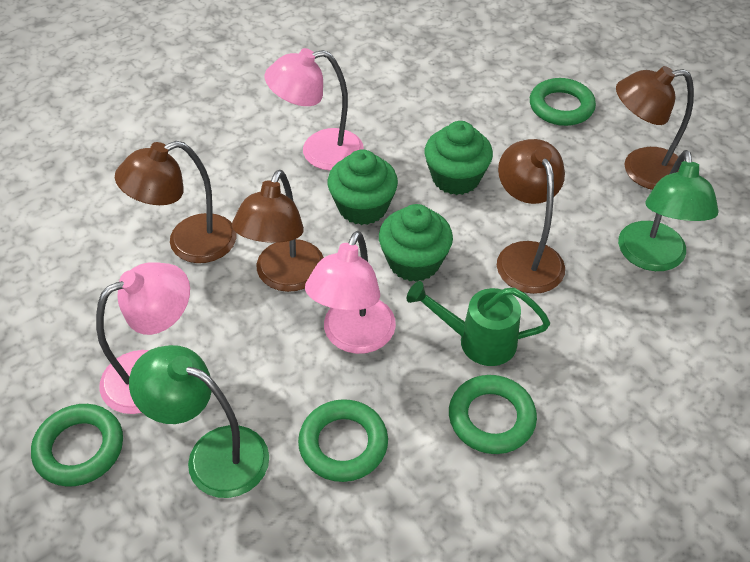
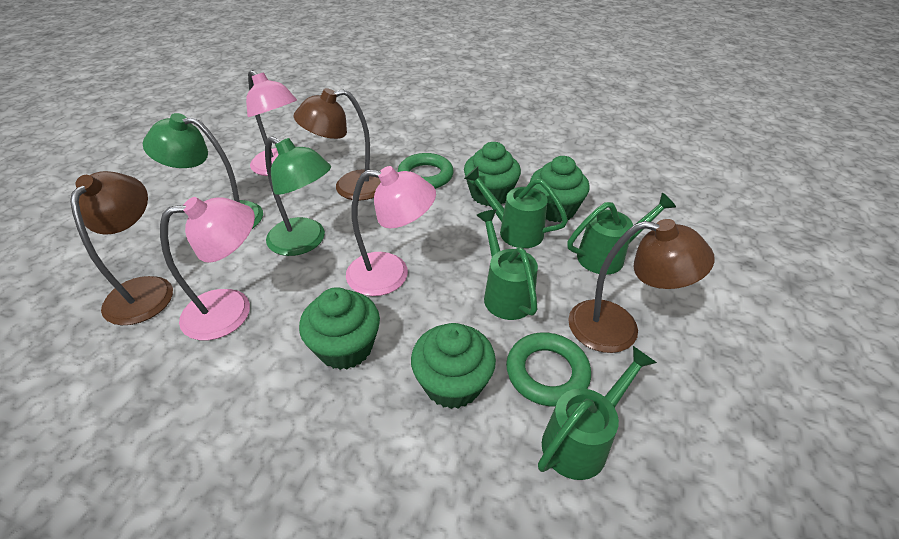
brown lamp: 4 -> 3
green cupcake: 3 -> 4
green ring: 4 -> 2
green watering can: 1 -> 4

